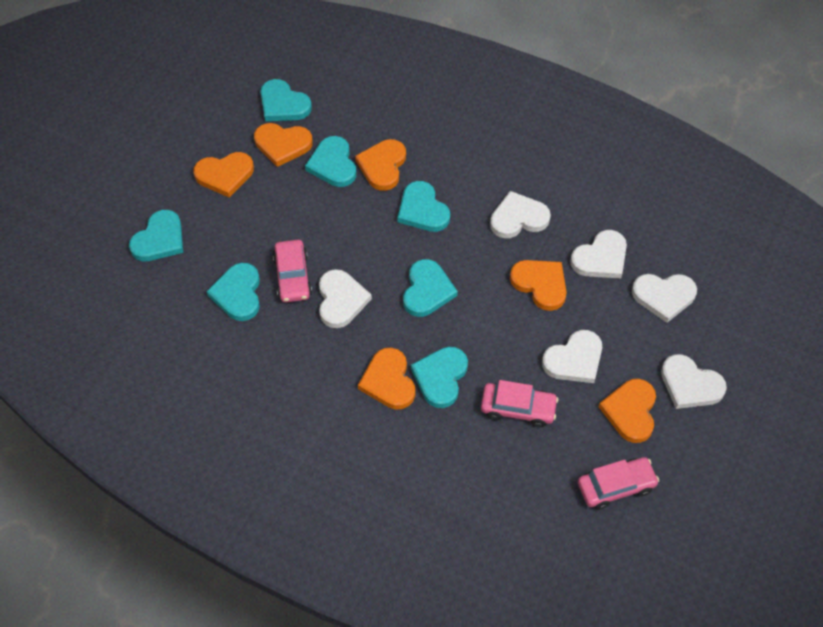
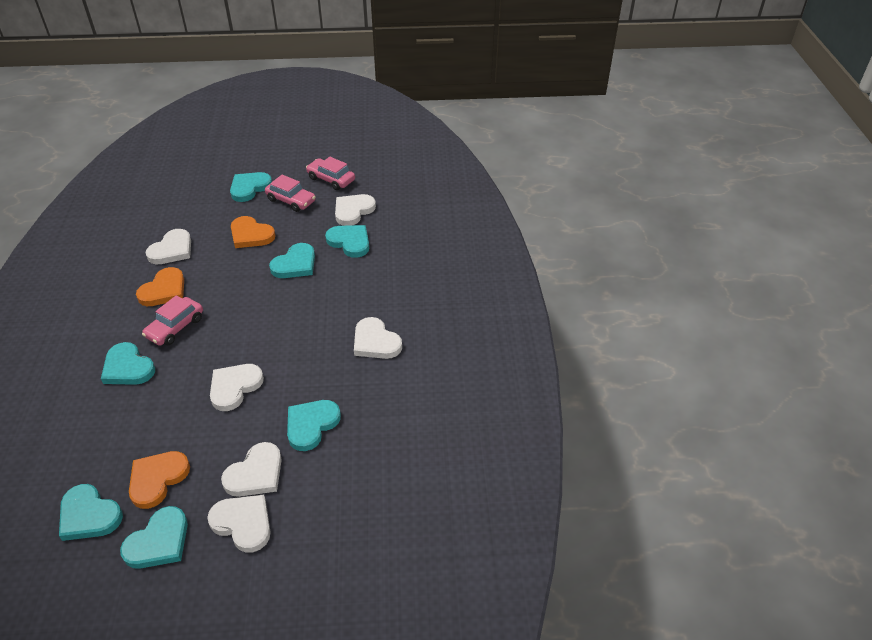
orange heart: 6 -> 3

